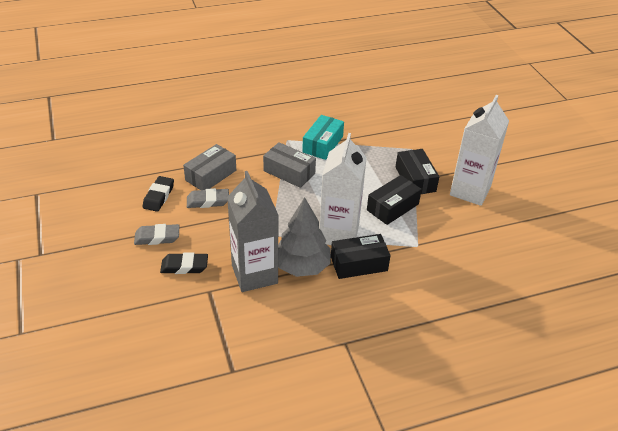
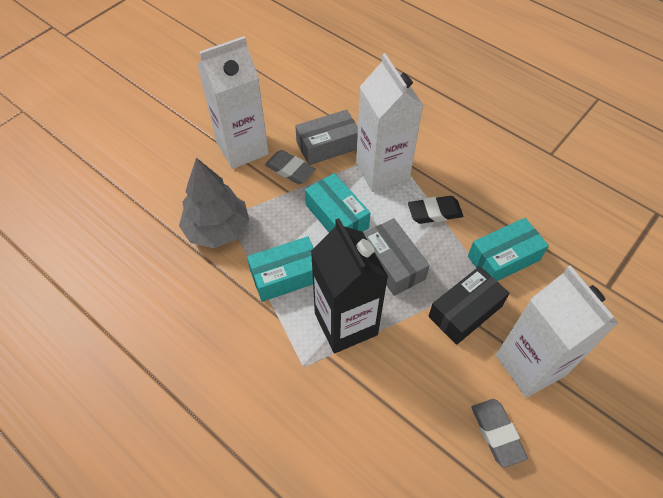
black box: 3 -> 1
black carton: 0 -> 1
black eraser: 2 -> 1
grey carton: 1 -> 0
turquoise box: 1 -> 3
white carton: 2 -> 3

